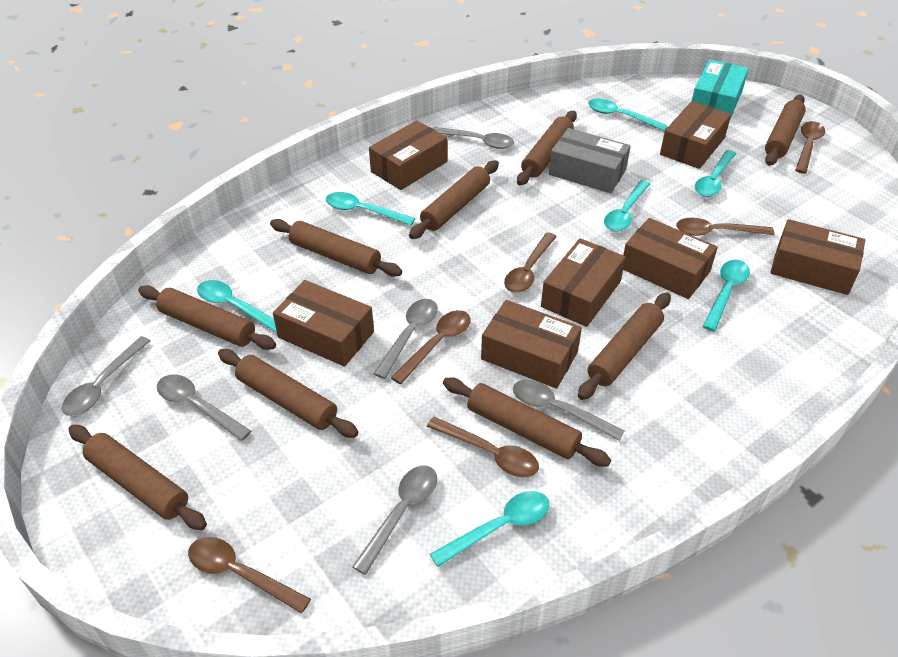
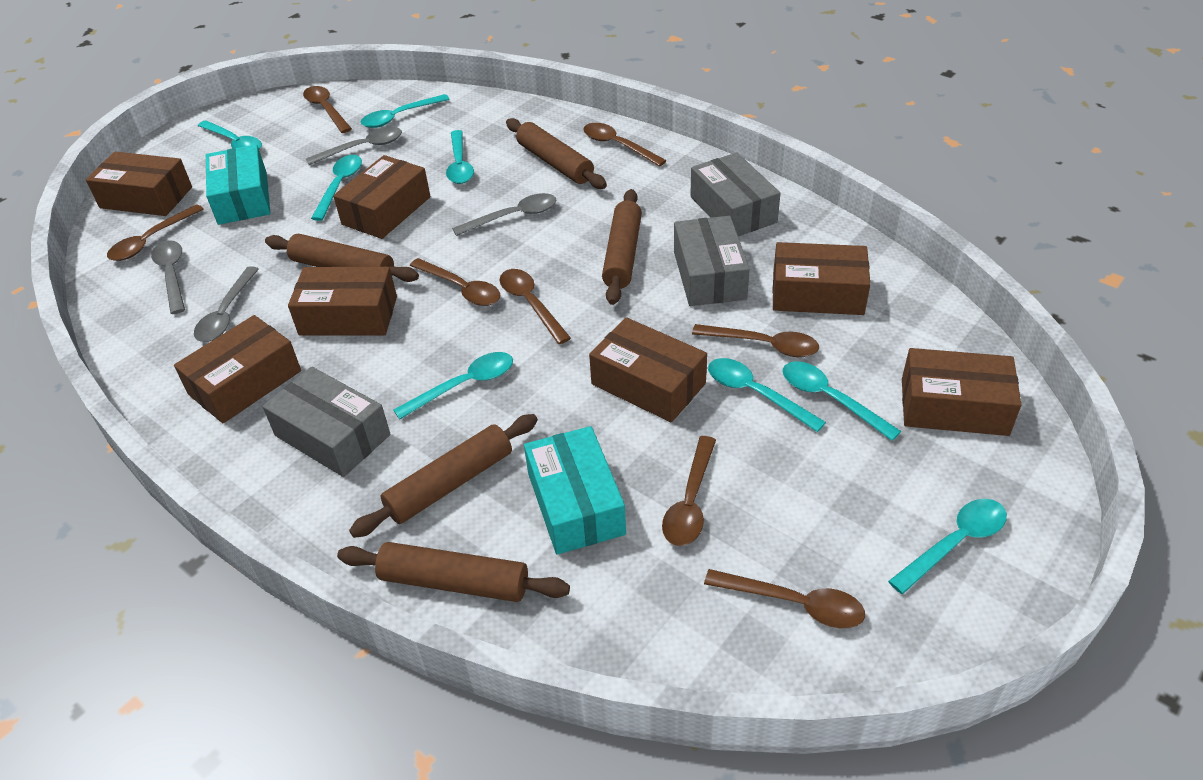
brown rolling pin: 9 -> 5
brown spoon: 6 -> 8
grey box: 1 -> 3
grey spoon: 6 -> 4
turquoise box: 1 -> 2
turquoise spoon: 7 -> 8

